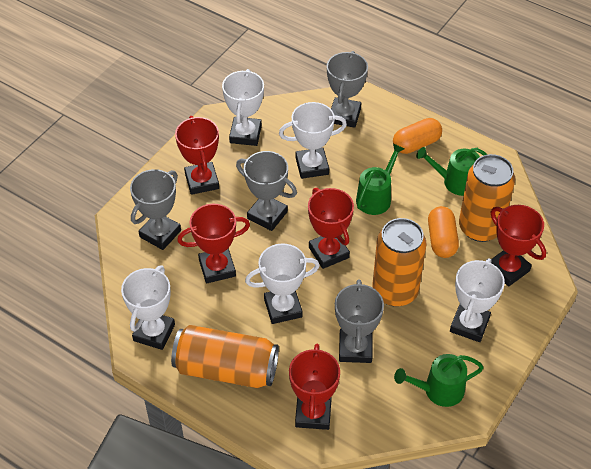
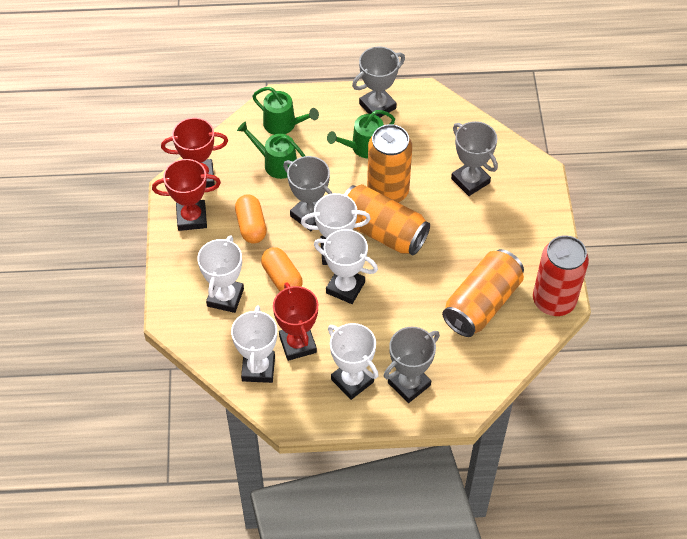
red can: 0 -> 1
red trophy: 5 -> 3

